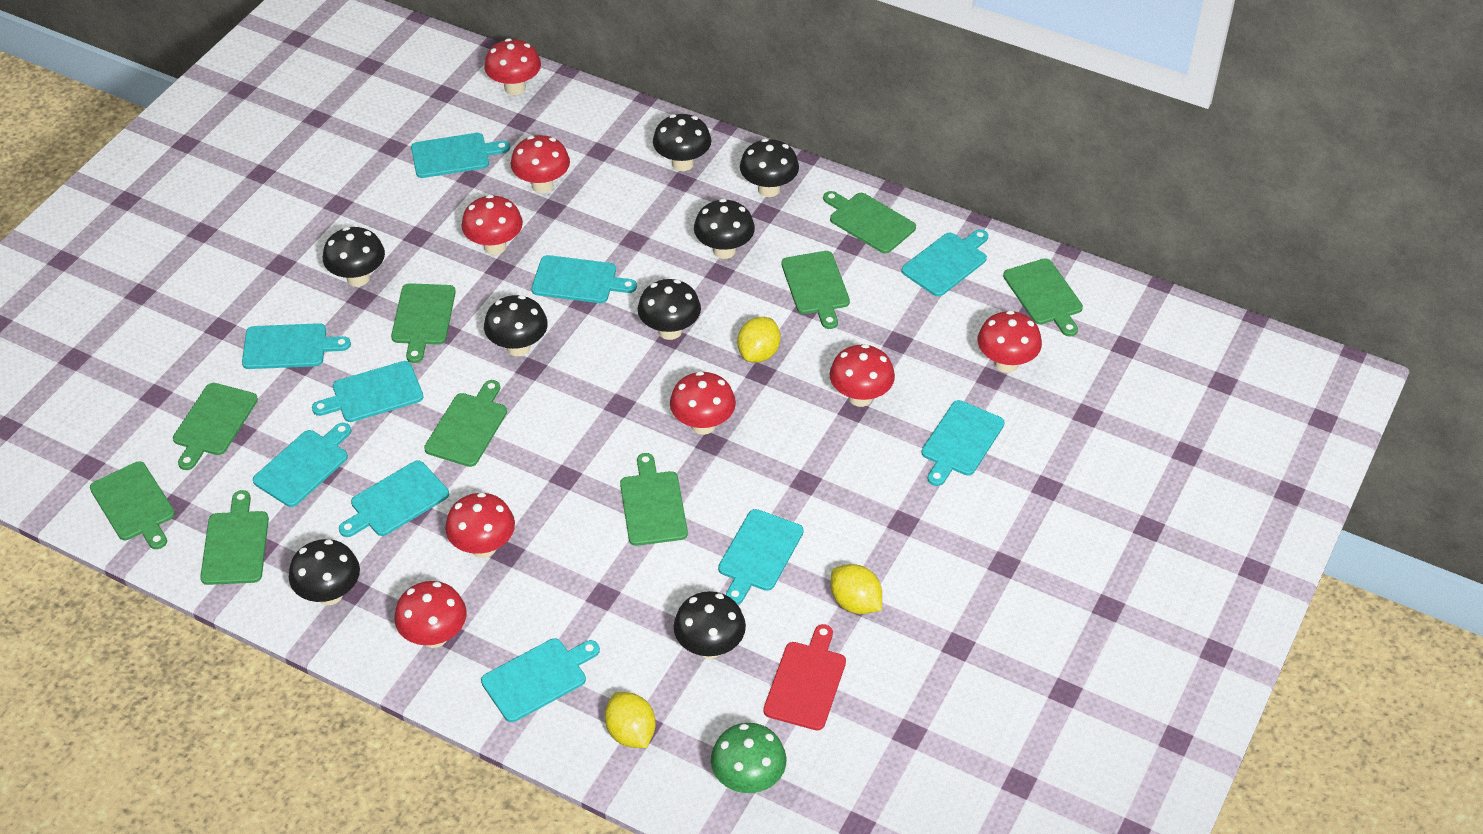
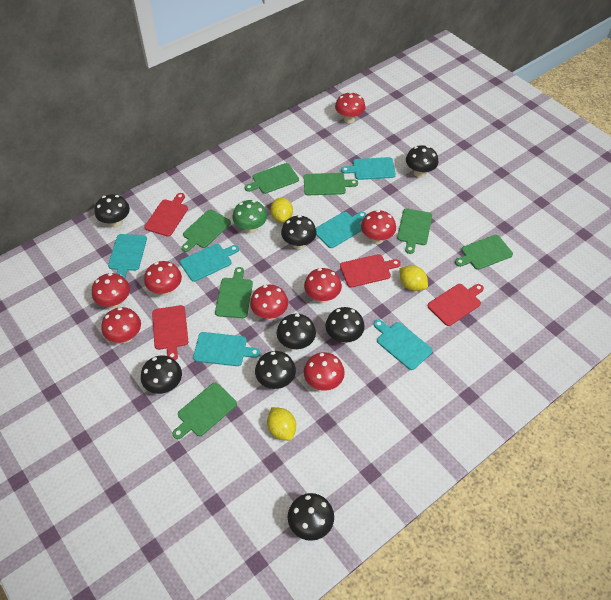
green cutting board: 9 -> 7
red cutting board: 1 -> 4
turquoise cutting board: 10 -> 6

